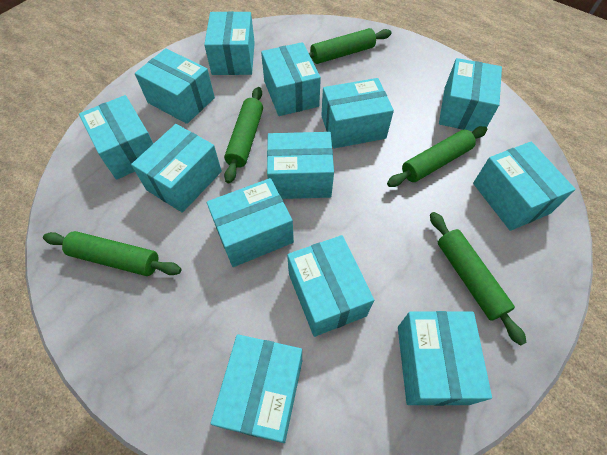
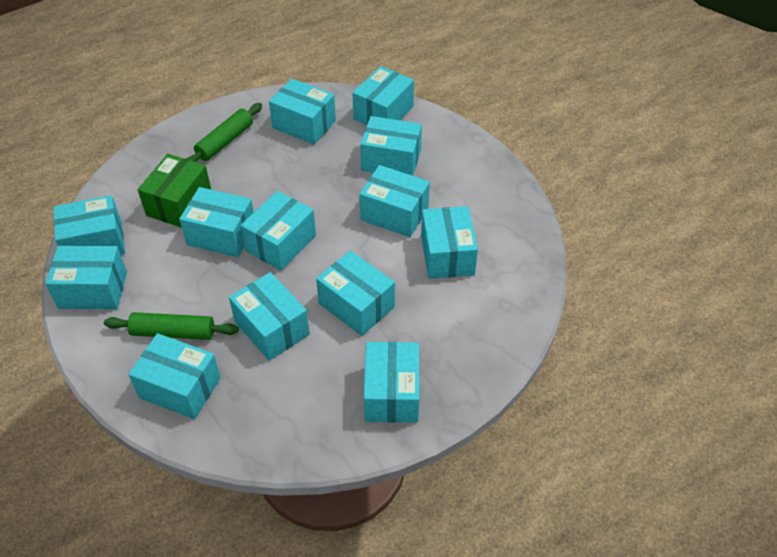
green box: 0 -> 1
green rolling pin: 5 -> 2

